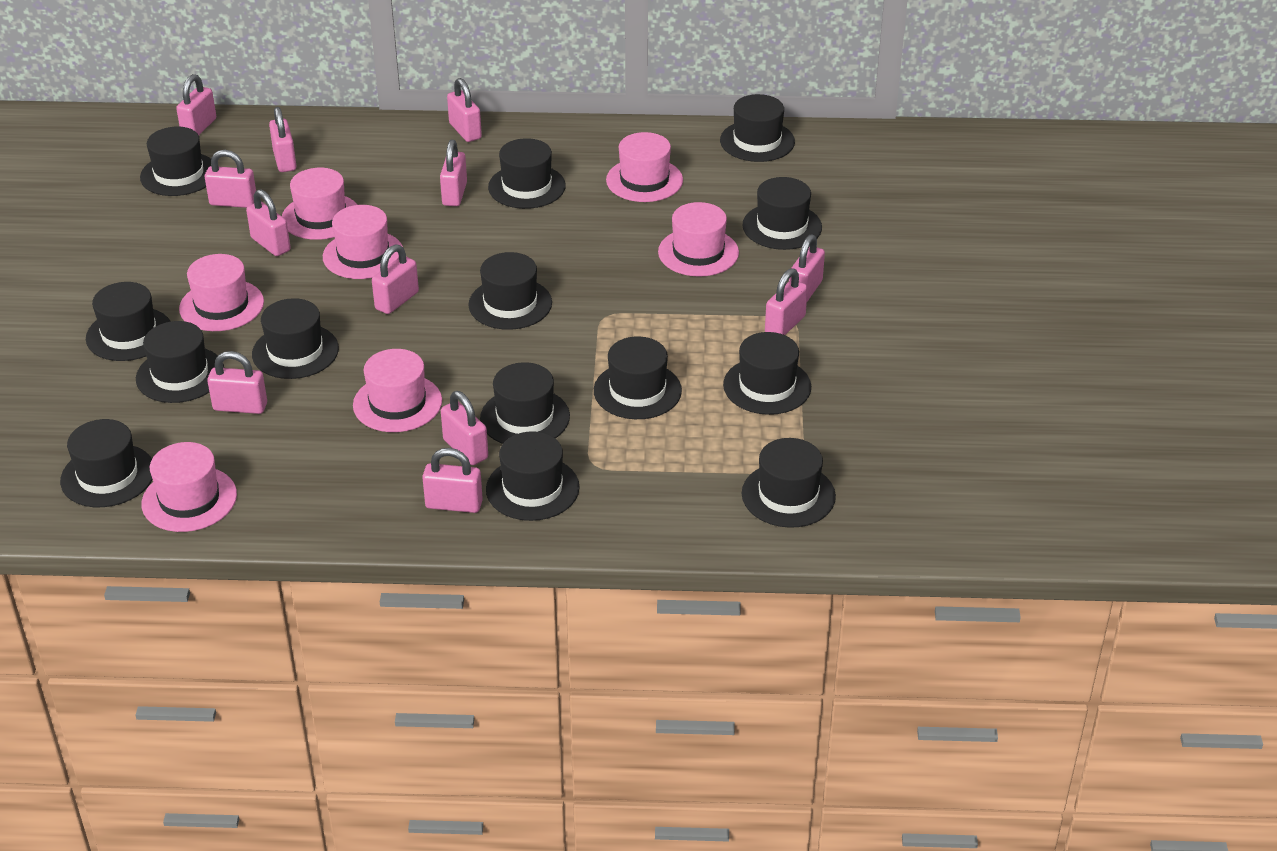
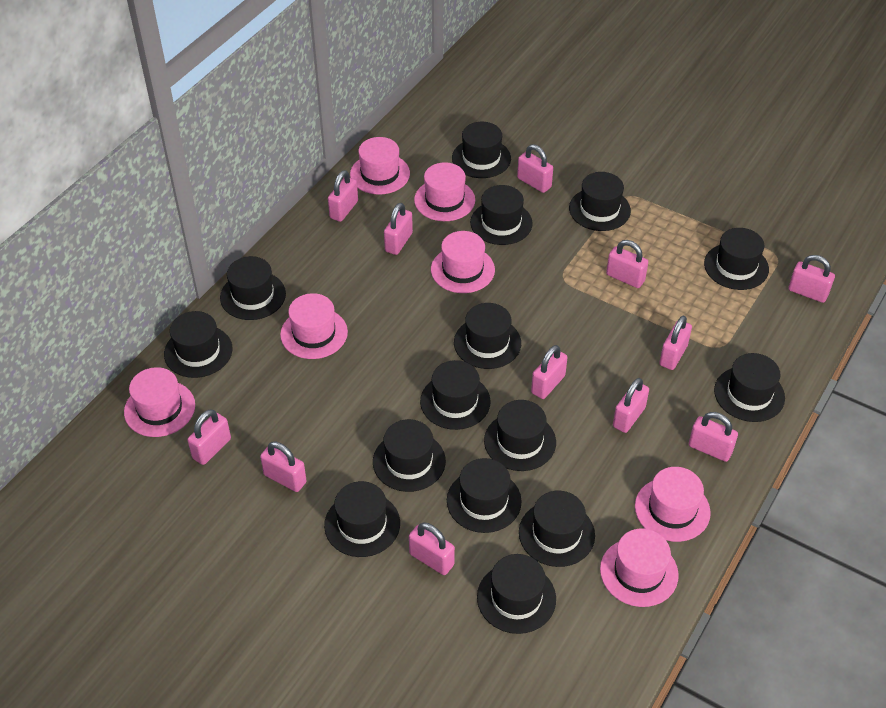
black hat: 14 -> 15

